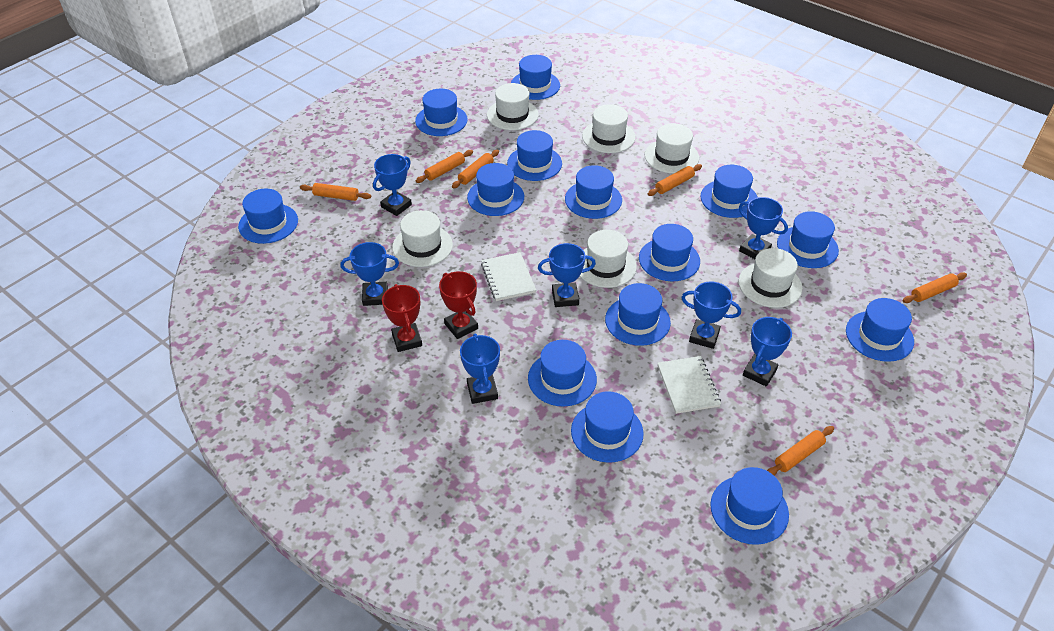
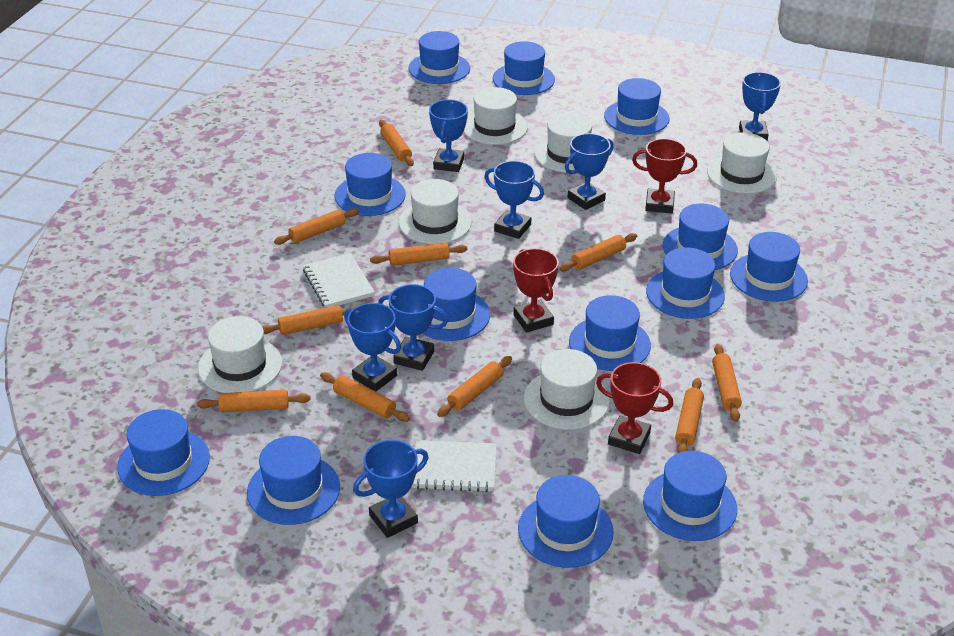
blue hat: 14 -> 13
orange rolling pin: 6 -> 10
red trophy: 2 -> 3

